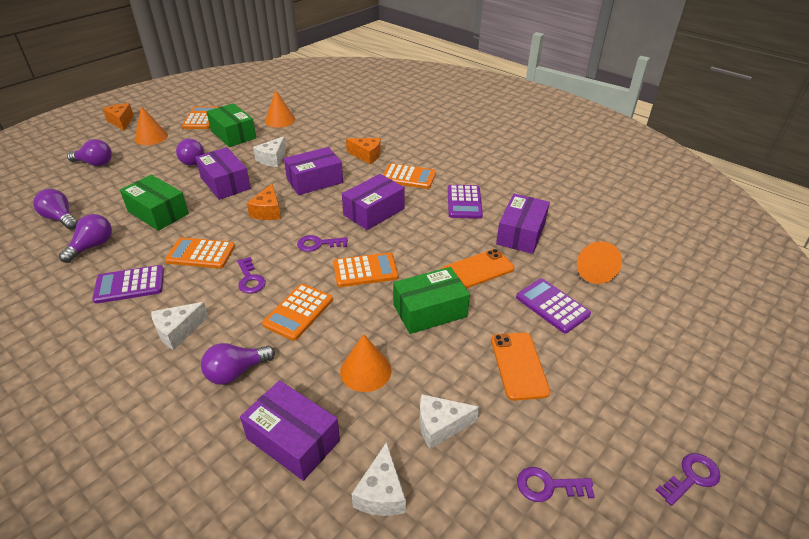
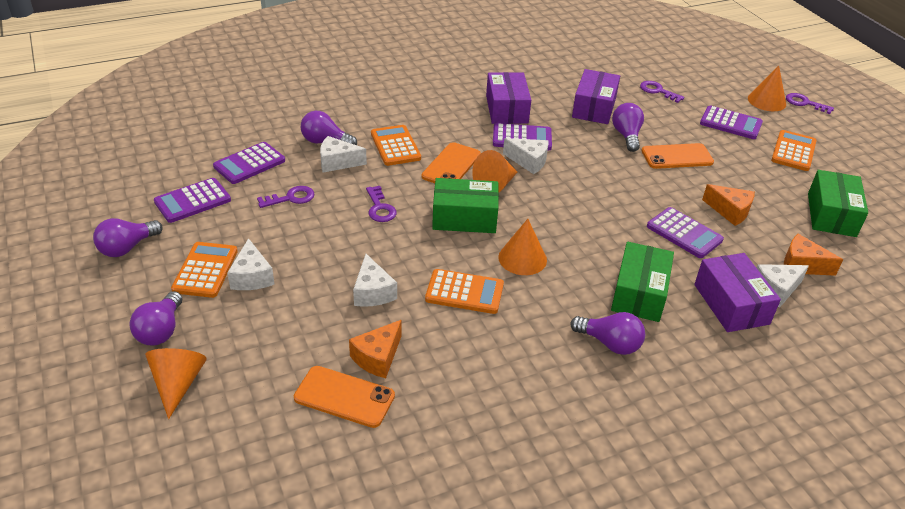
orange calculator: 5 -> 4
orange phone: 2 -> 3
purple box: 5 -> 3
purple calculator: 3 -> 5
white cheese: 4 -> 5

